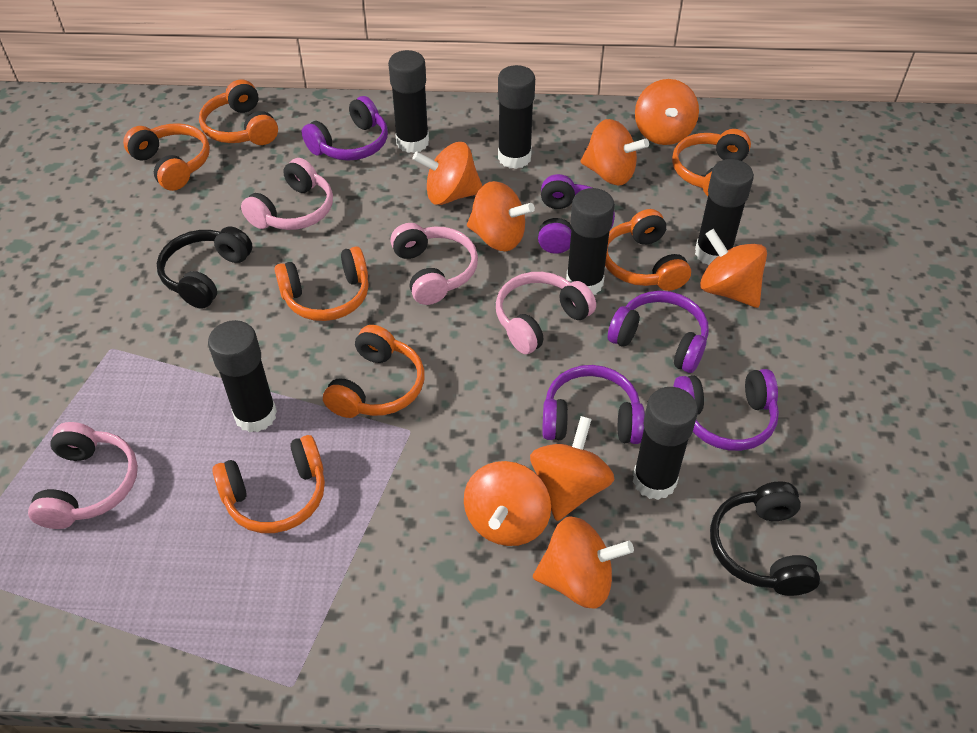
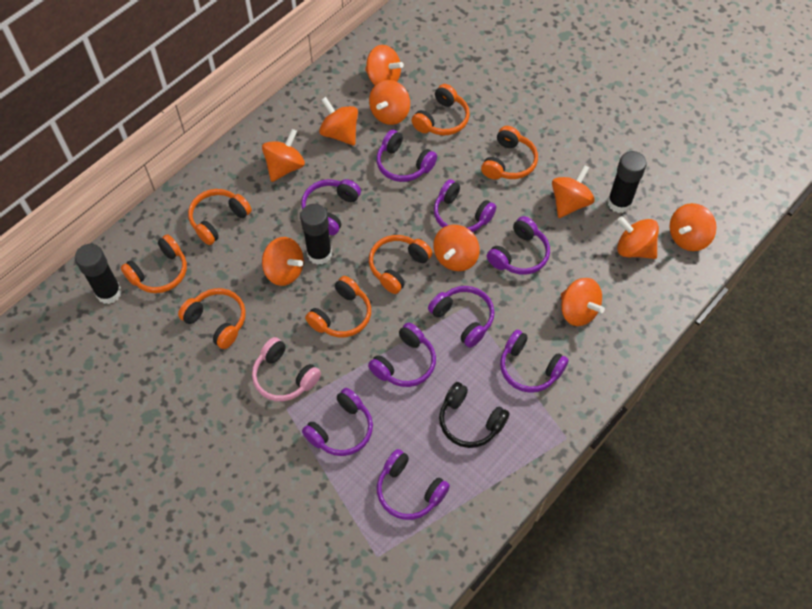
black glue stick: 6 -> 3
black headphones: 2 -> 1
orange spinning top: 8 -> 10
pink headphones: 4 -> 1
purple headphones: 5 -> 9

